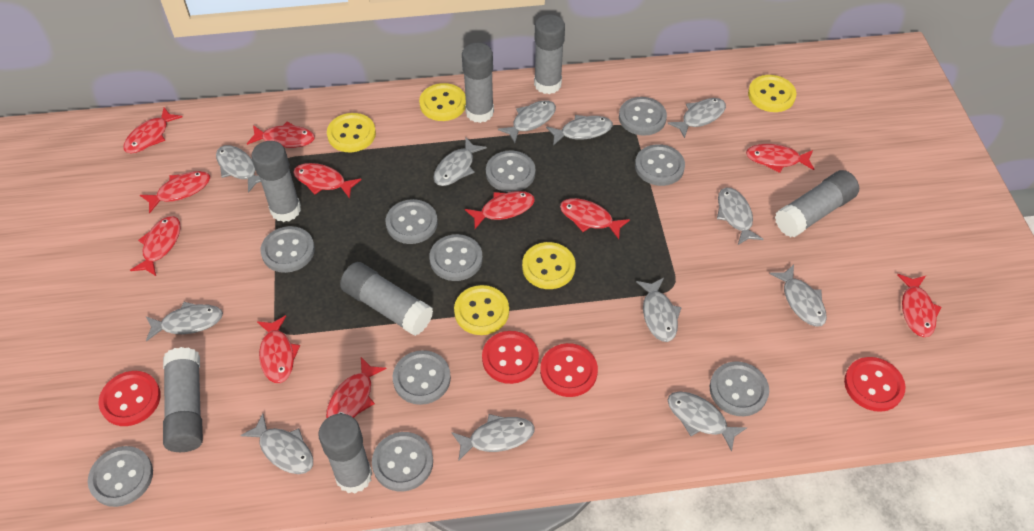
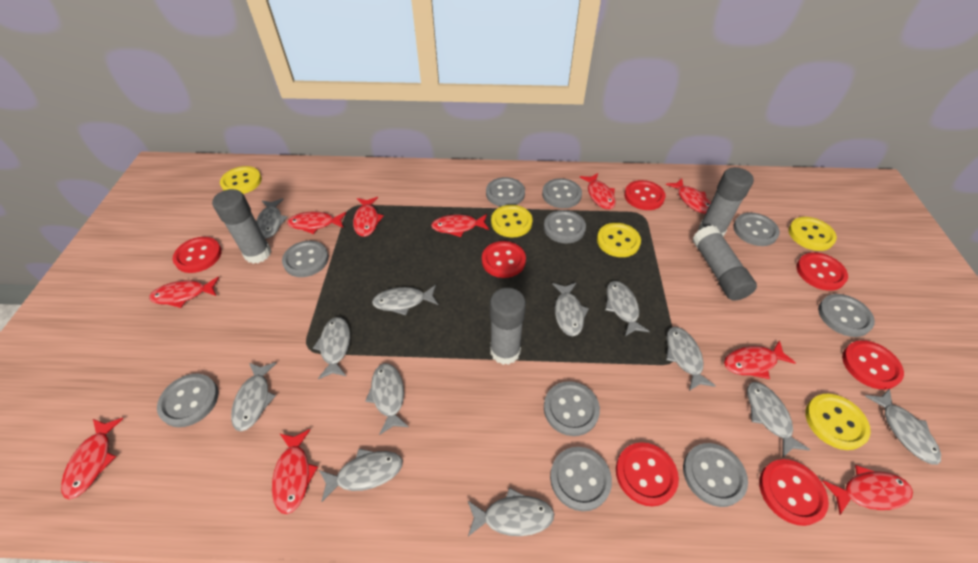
grey glue stick: 7 -> 4
red button: 4 -> 7
red fish: 11 -> 10

